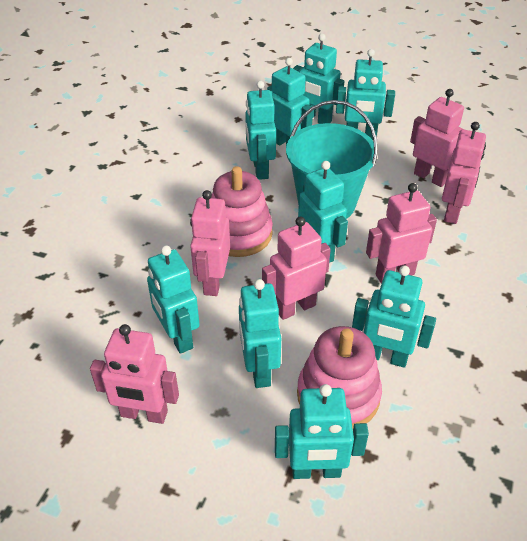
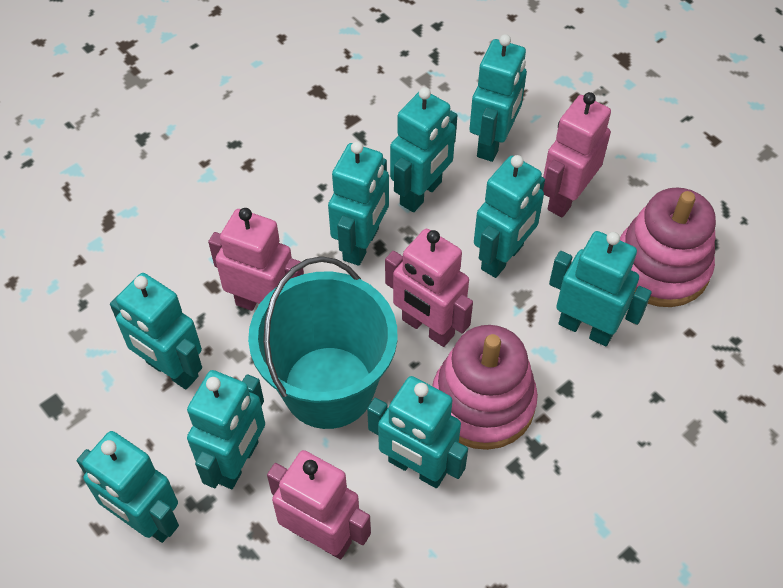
pink robot: 6 -> 4

